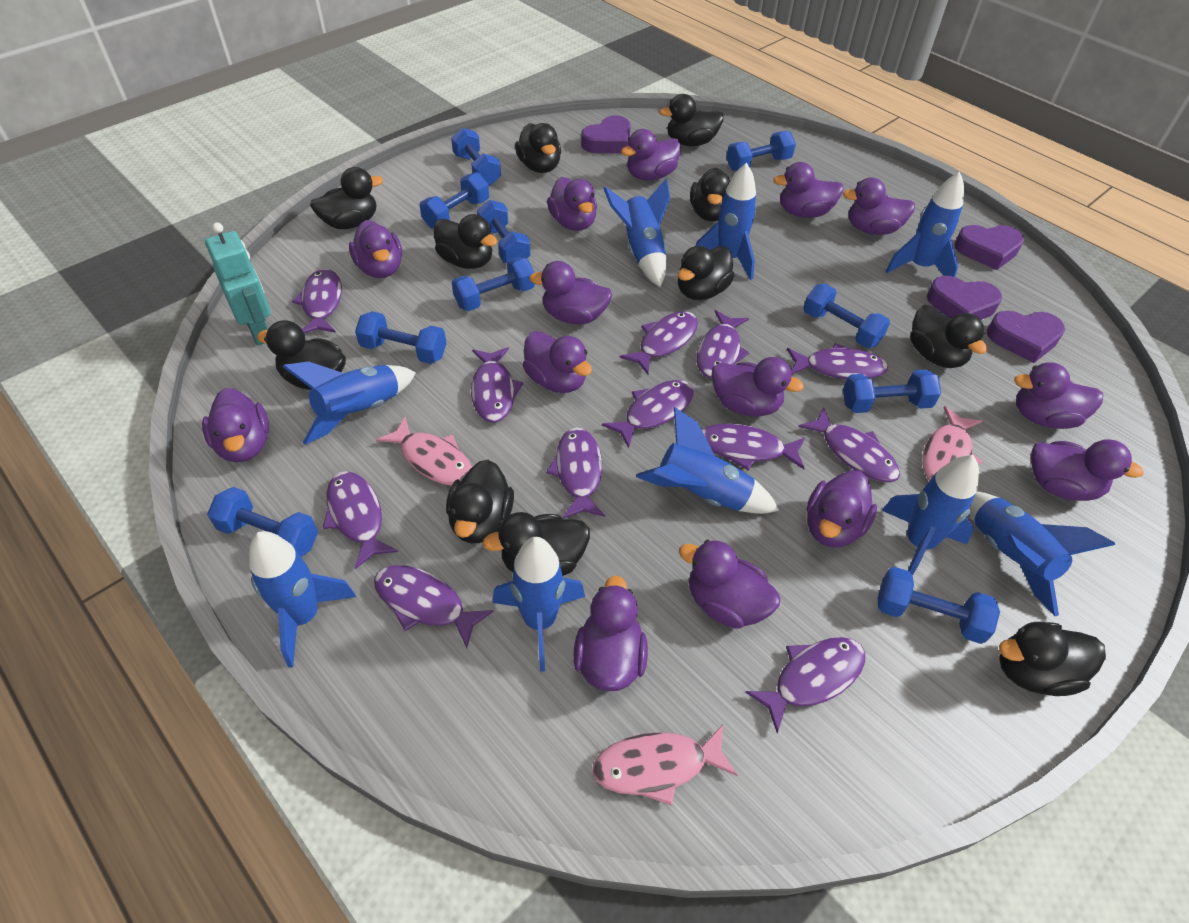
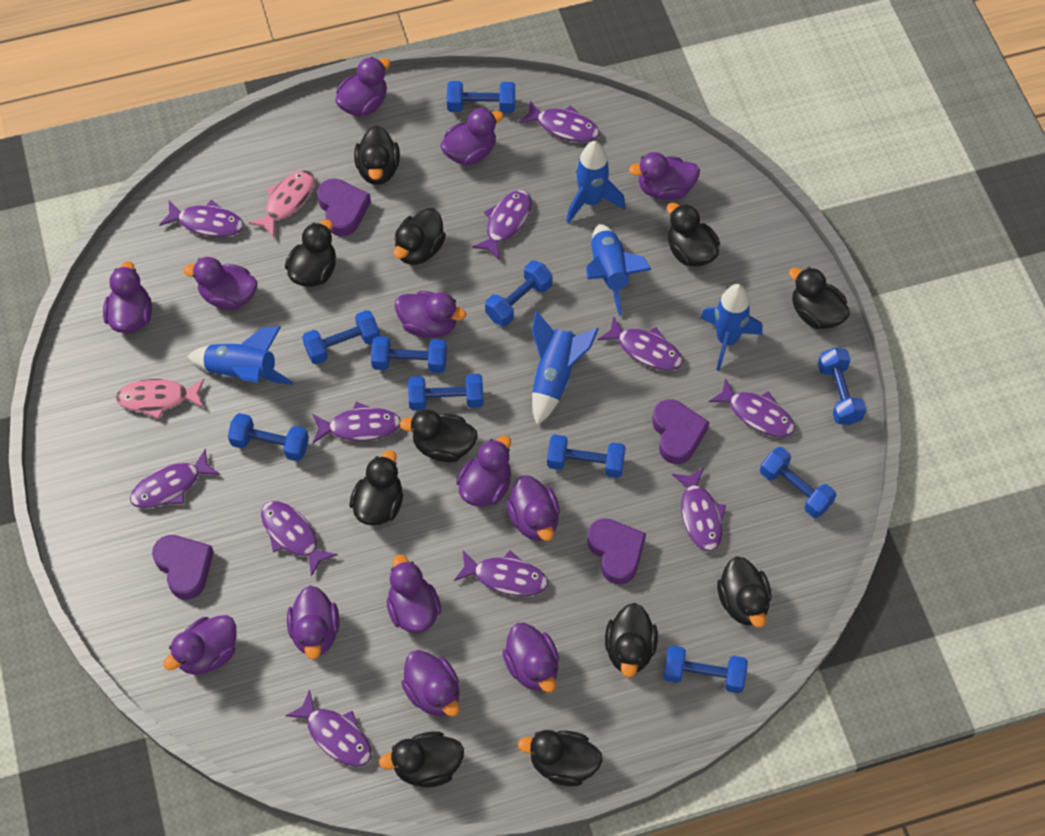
blue rocket: 9 -> 5
pink fish: 3 -> 2
purple duck: 14 -> 13
purple fish: 12 -> 11
turquoise robot: 1 -> 0

